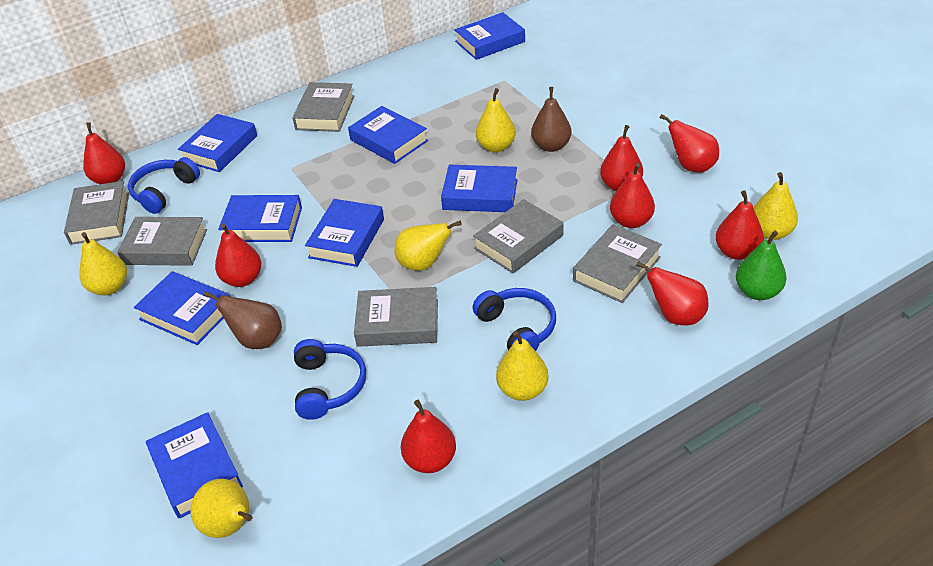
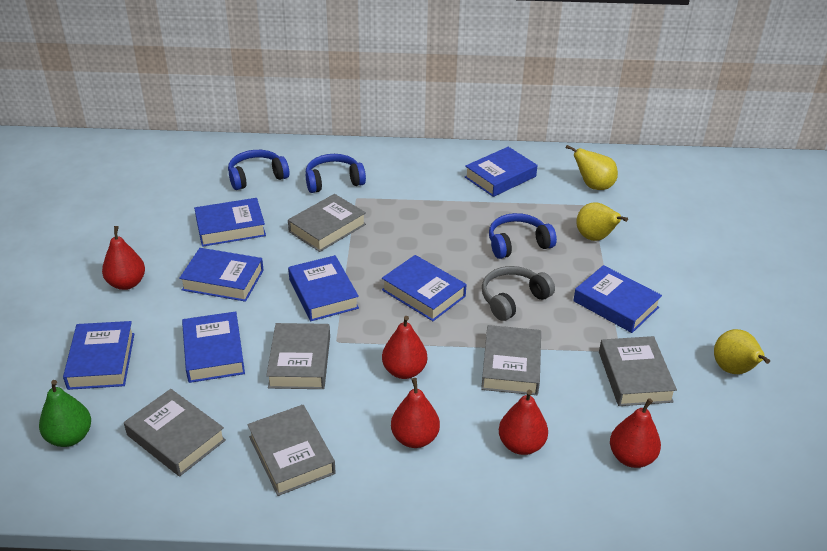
brown pear: 2 -> 0
grey headphones: 0 -> 1
red pear: 8 -> 5
yellow pear: 6 -> 3

